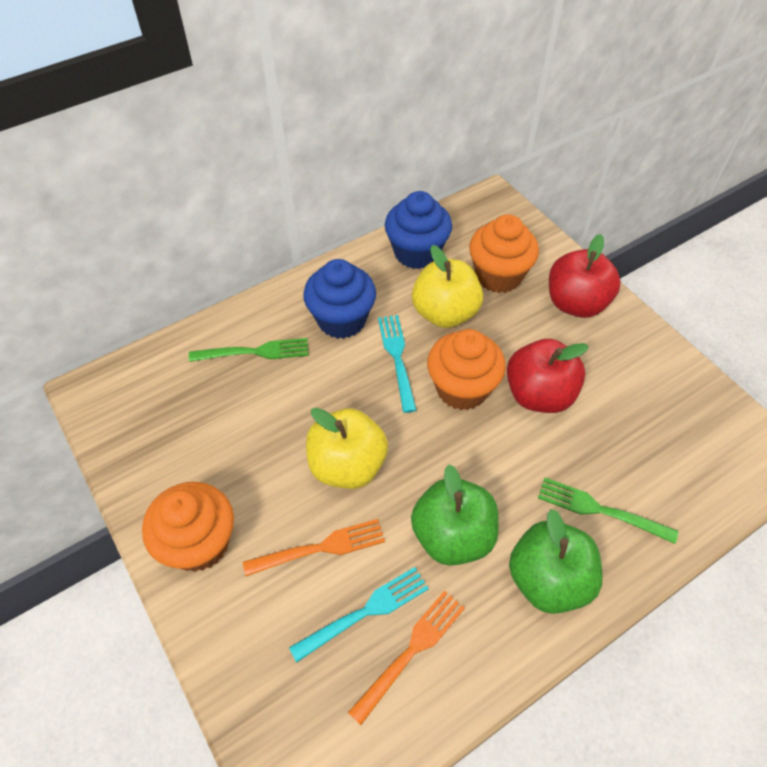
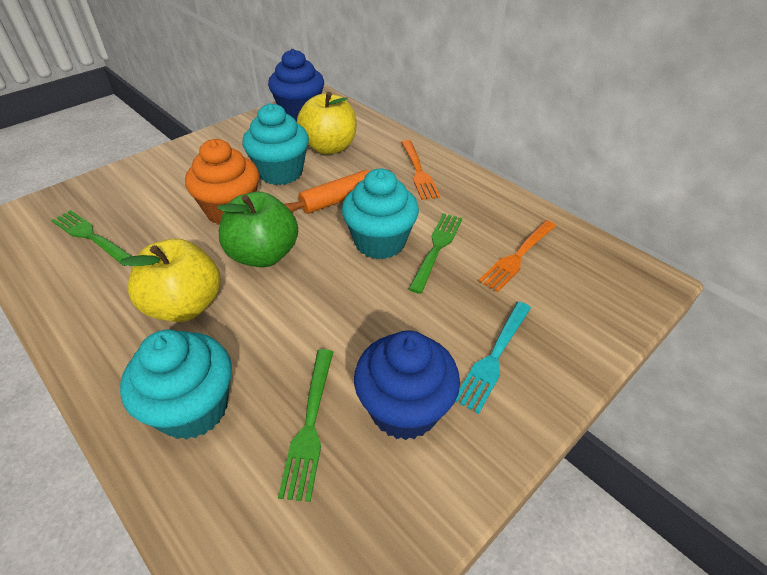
green apple: 2 -> 1
green fork: 2 -> 3
orange cupcake: 3 -> 1
orange rolling pin: 0 -> 1
red apple: 2 -> 0
turquoise cupcake: 0 -> 3
turquoise fork: 2 -> 1

